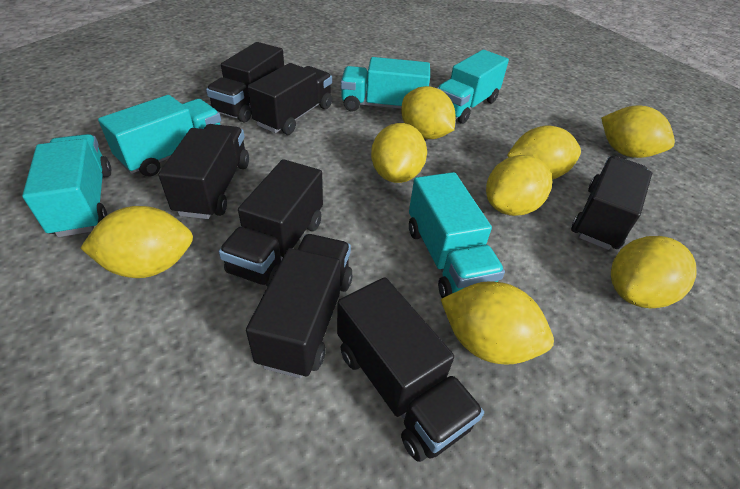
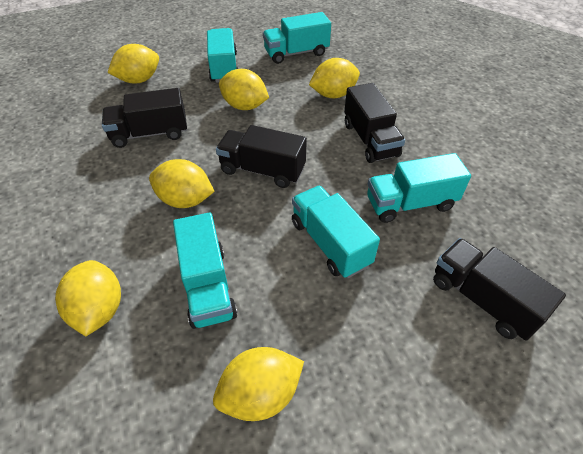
black truck: 7 -> 4
yellow lemon: 8 -> 6

